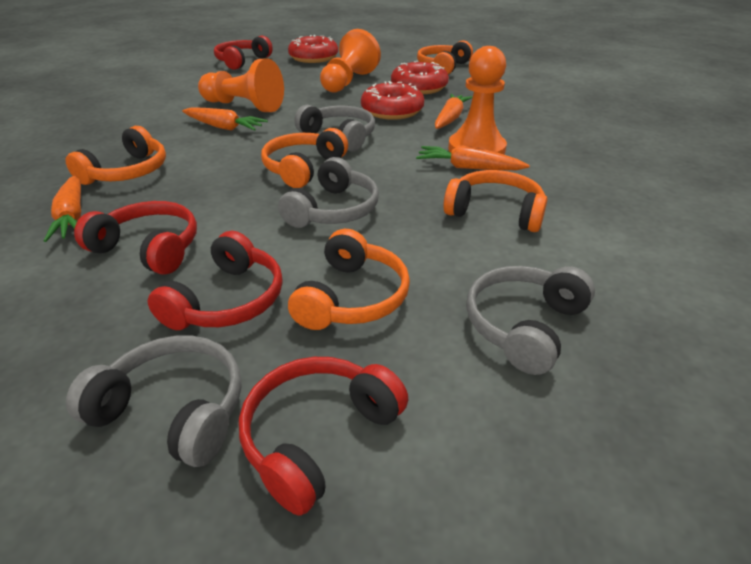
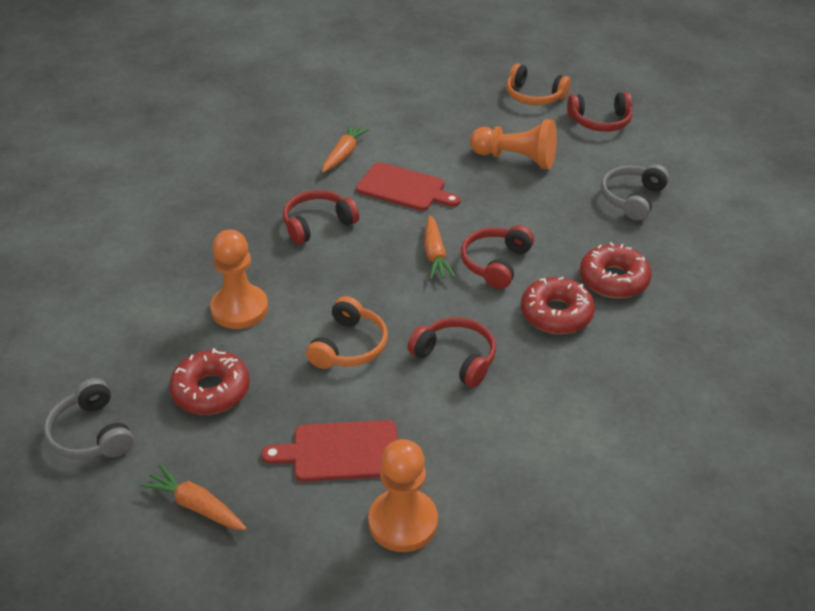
grey headphones: 4 -> 2
orange carrot: 4 -> 3
orange headphones: 5 -> 2
red cutting board: 0 -> 2

